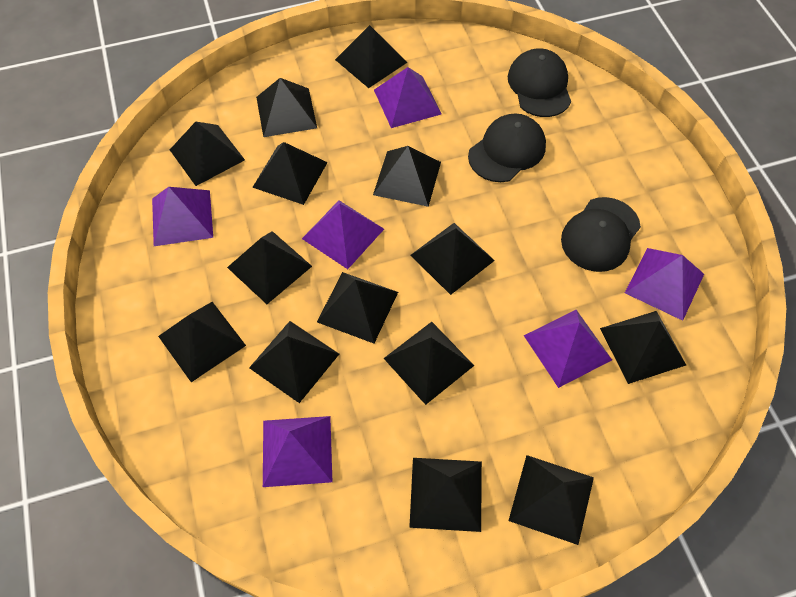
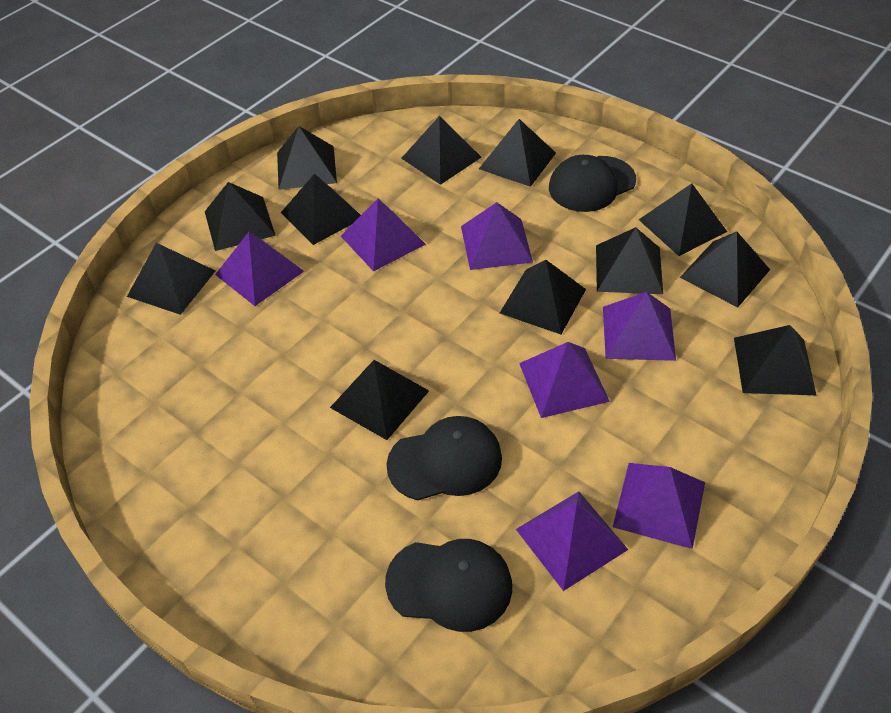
black pyramid: 14 -> 12
purple pyramid: 6 -> 7

